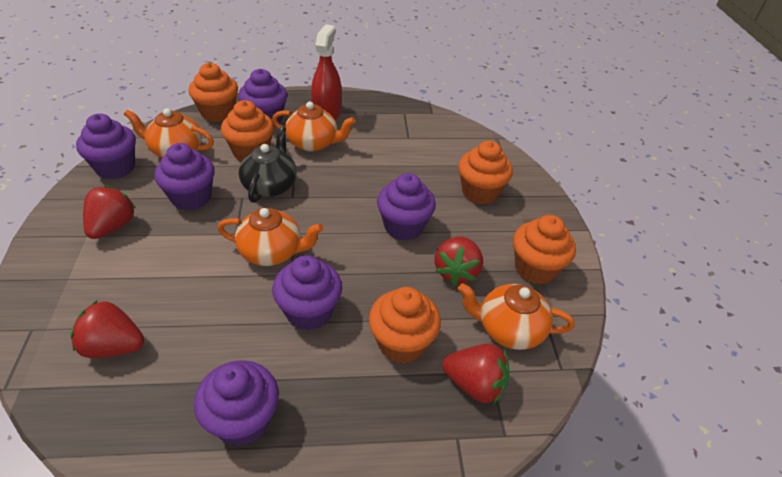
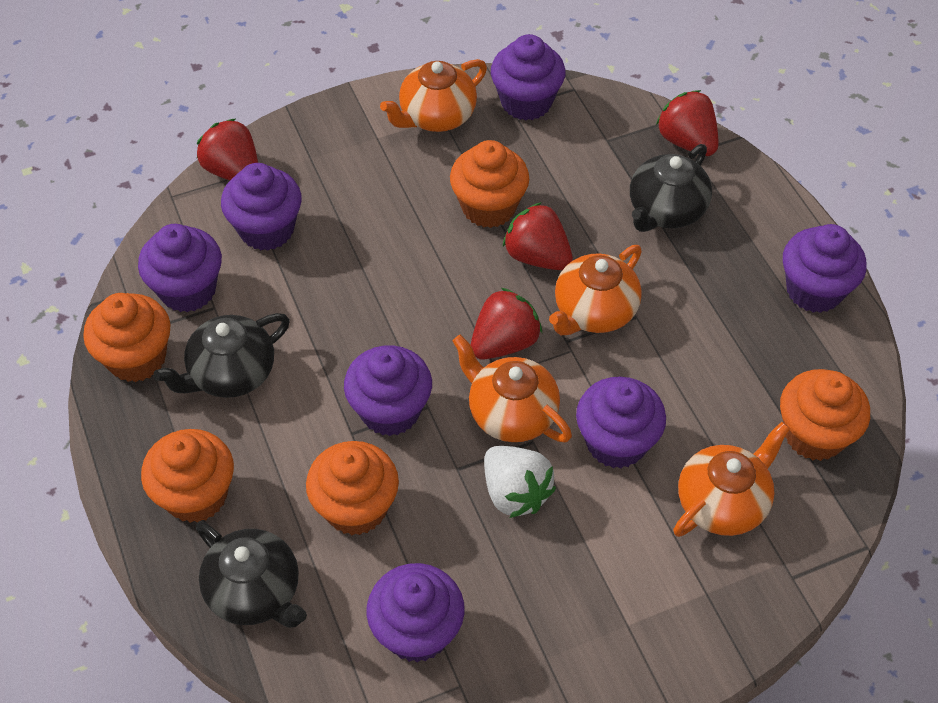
black teapot: 1 -> 3
purple cupcake: 6 -> 7
red spray bottle: 1 -> 0
white strawberry: 0 -> 1

